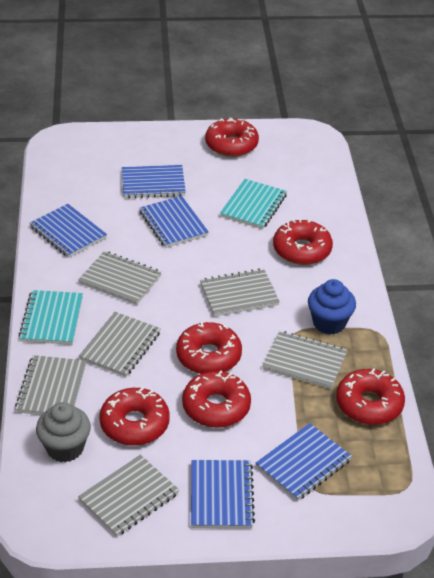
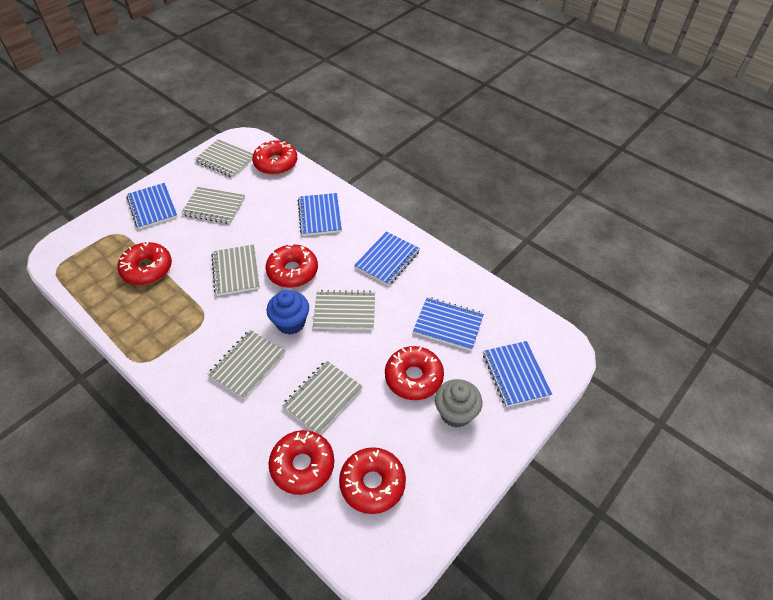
turquoise notebook: 2 -> 0

